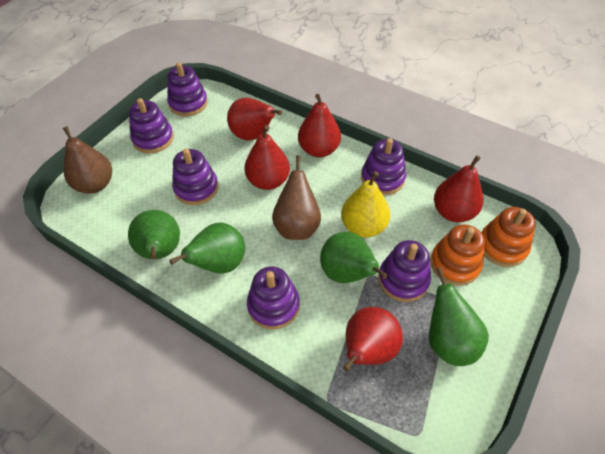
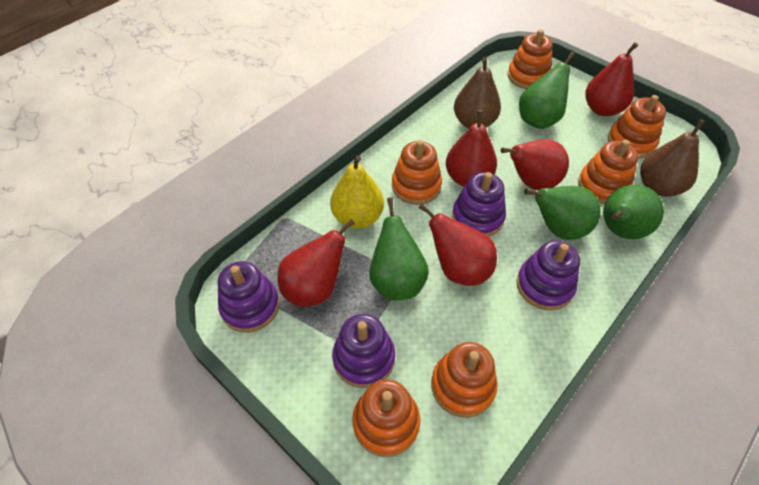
orange stacking toy: 2 -> 6
purple stacking toy: 6 -> 4

